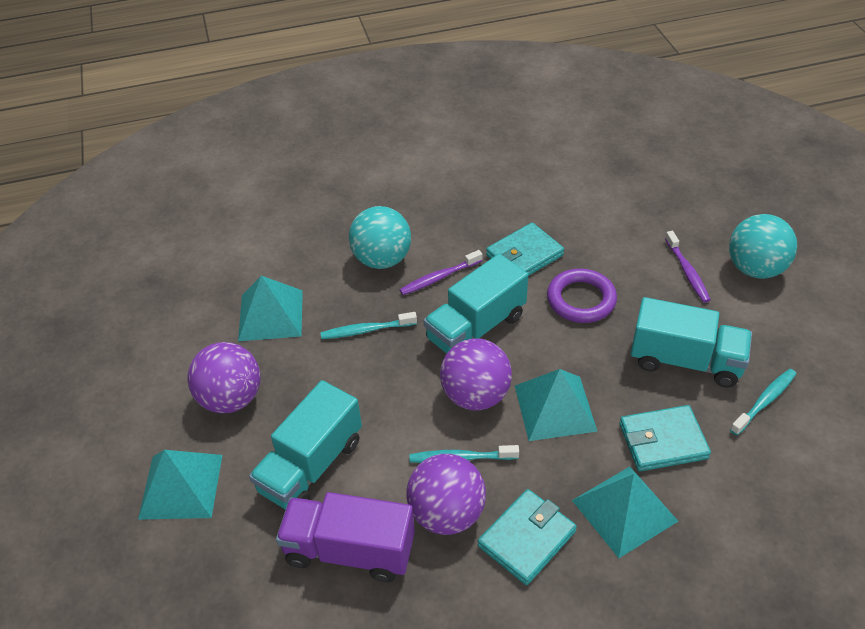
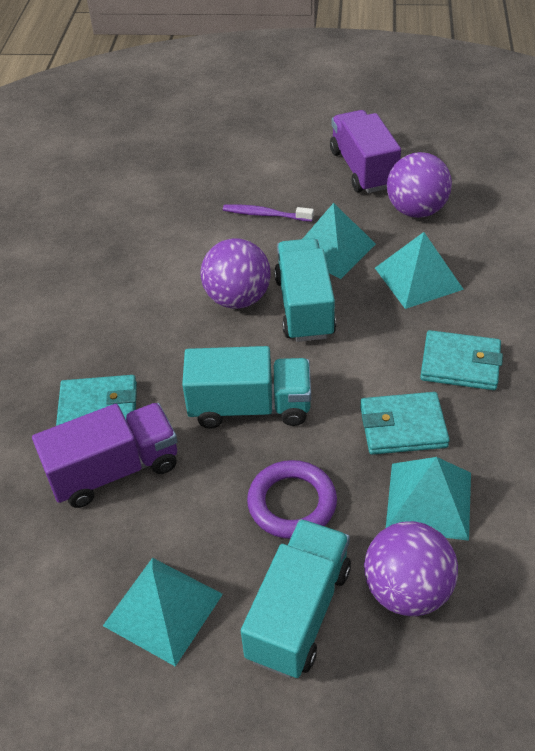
purple toothbrush: 2 -> 1
purple truck: 1 -> 2
turquoise ball: 2 -> 0
turquoise toothbrush: 3 -> 0

